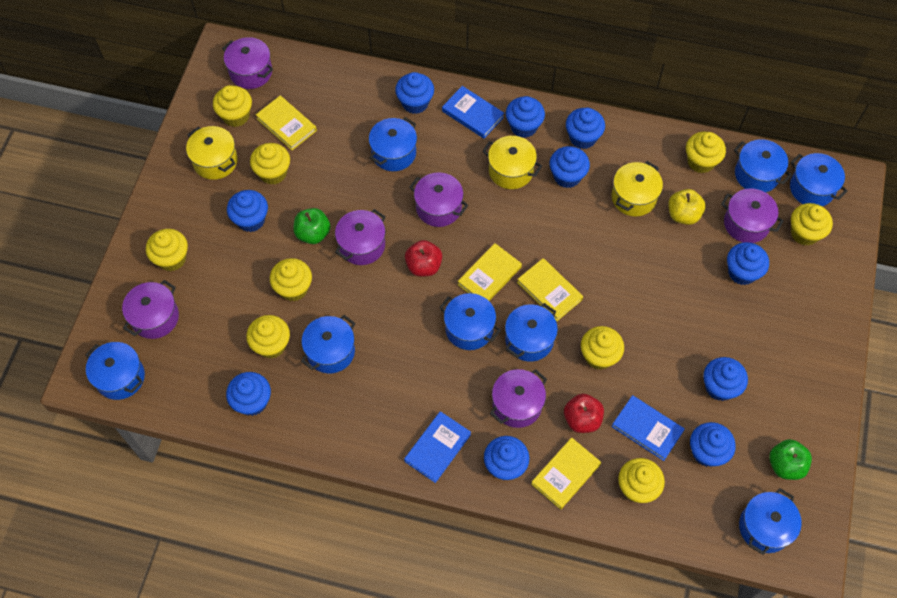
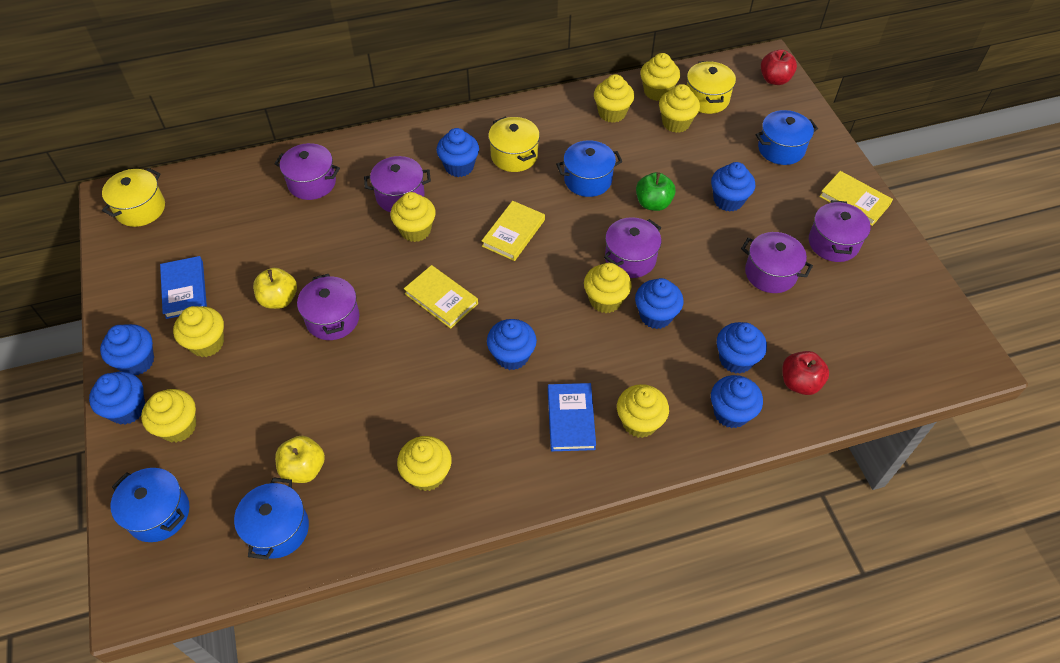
blue book: 3 -> 2
blue cupcake: 10 -> 8
blue pot: 8 -> 4
green apple: 2 -> 1
yellow apple: 1 -> 2
yellow book: 4 -> 3

